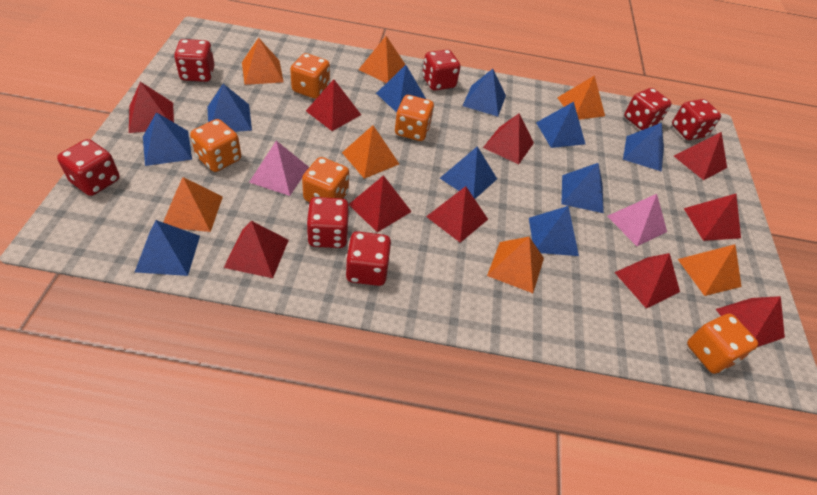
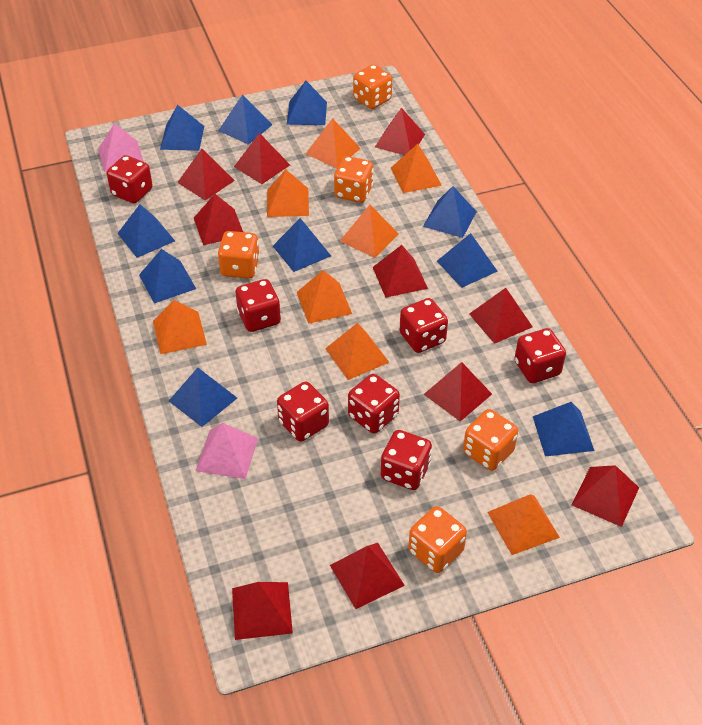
orange pyramid: 7 -> 8

